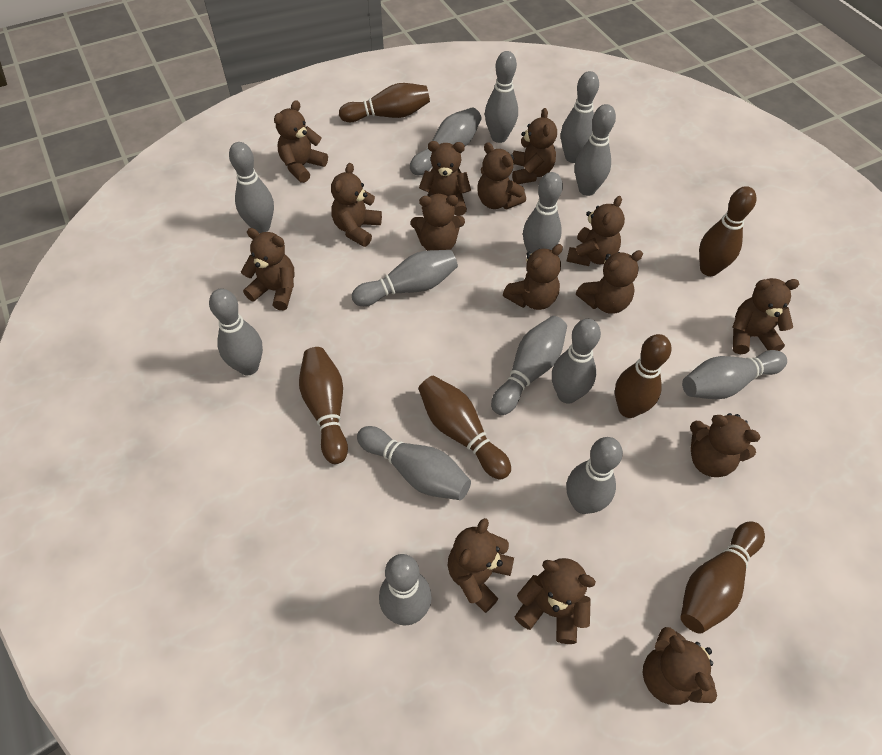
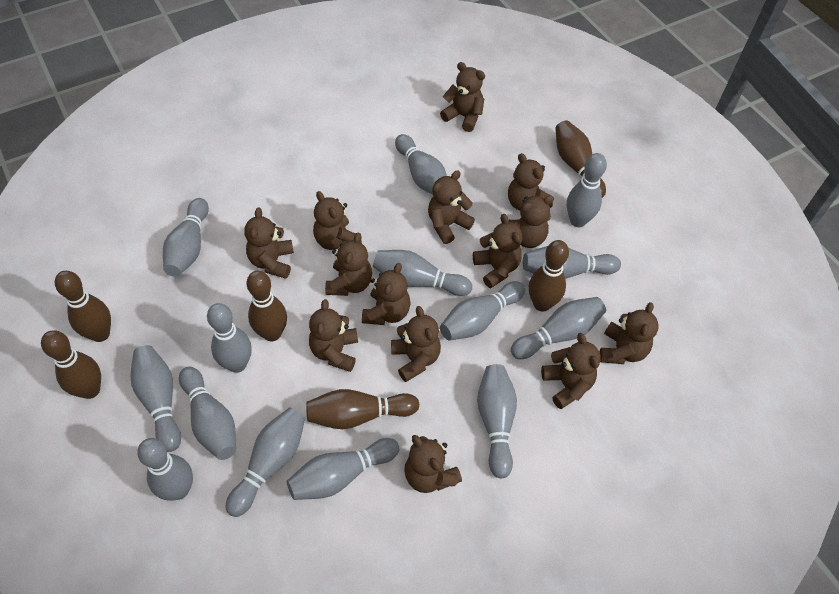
brown teddy bear: 15 -> 14

